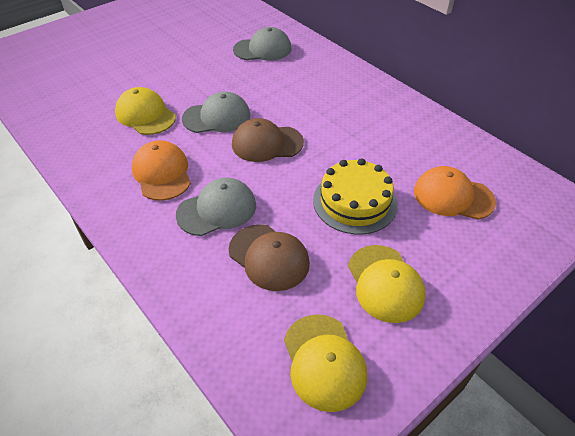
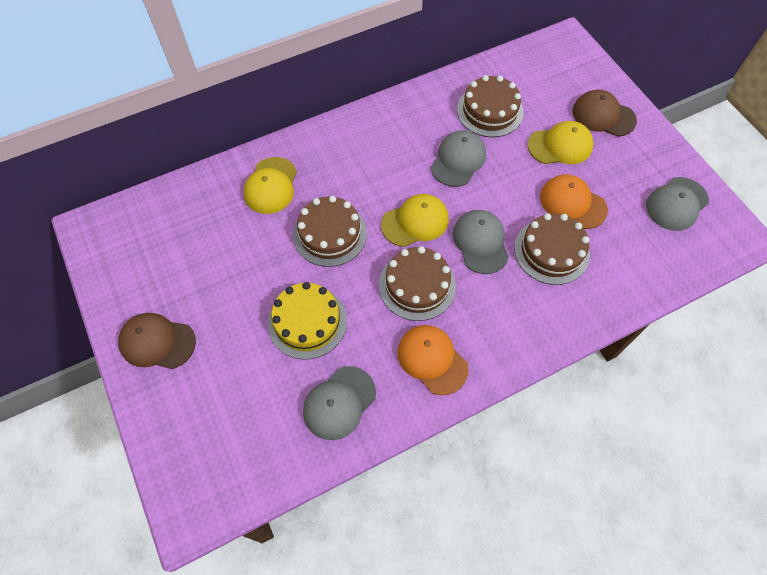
brown cake: 0 -> 4
grey cap: 3 -> 4

